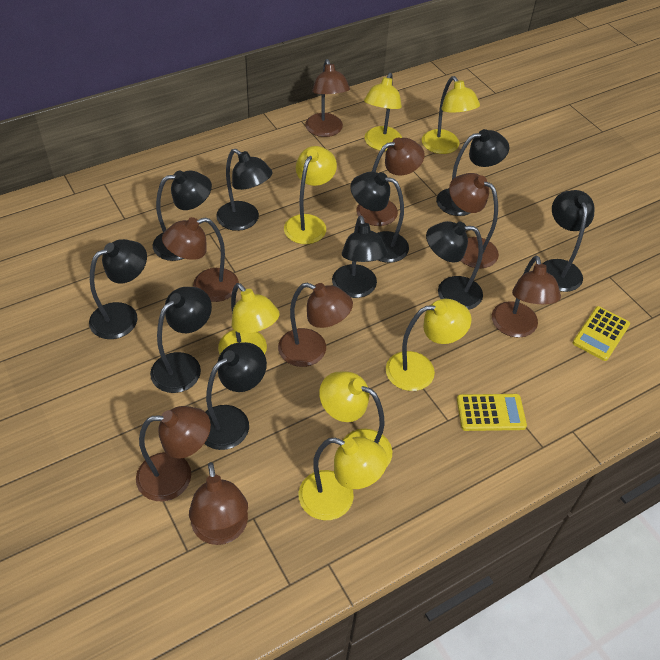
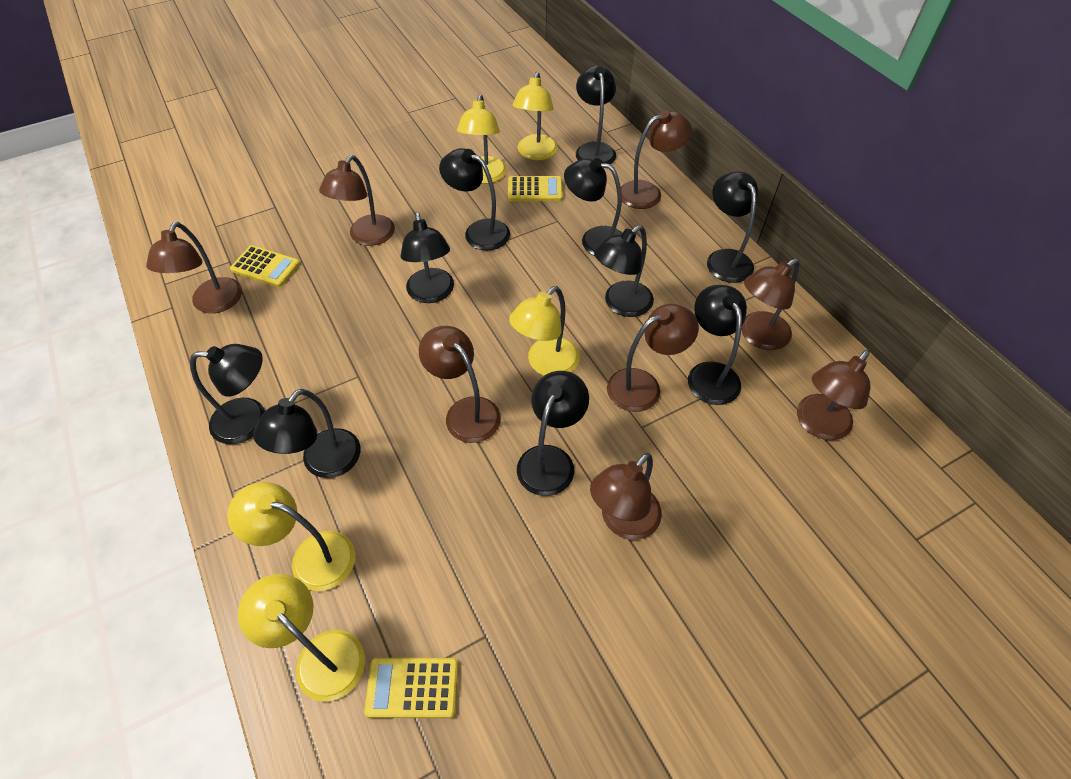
yellow calculator: 2 -> 3
yellow lamp: 7 -> 5

